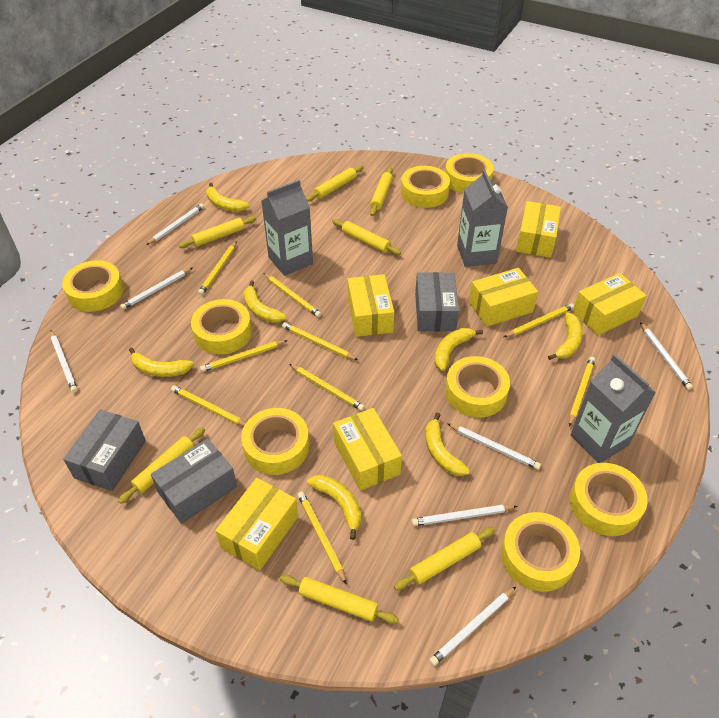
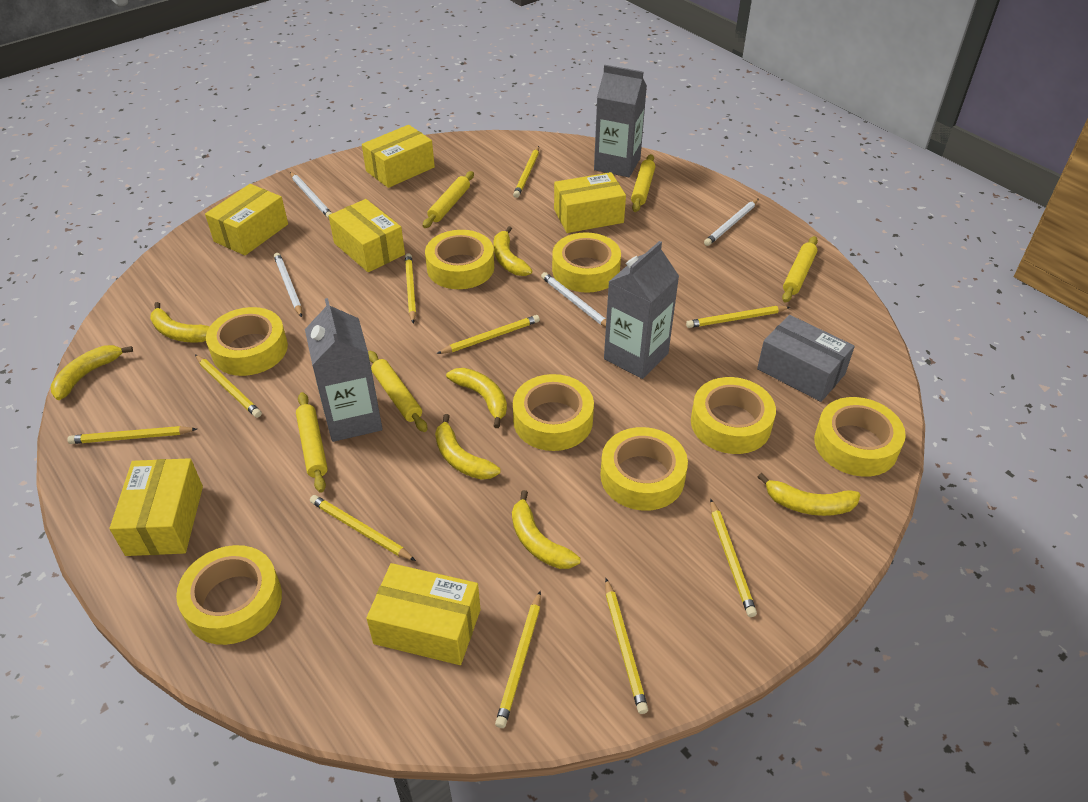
grey box: 3 -> 1
white pencil: 7 -> 4
yellow pencil: 9 -> 10
yellow rolling pin: 7 -> 5

